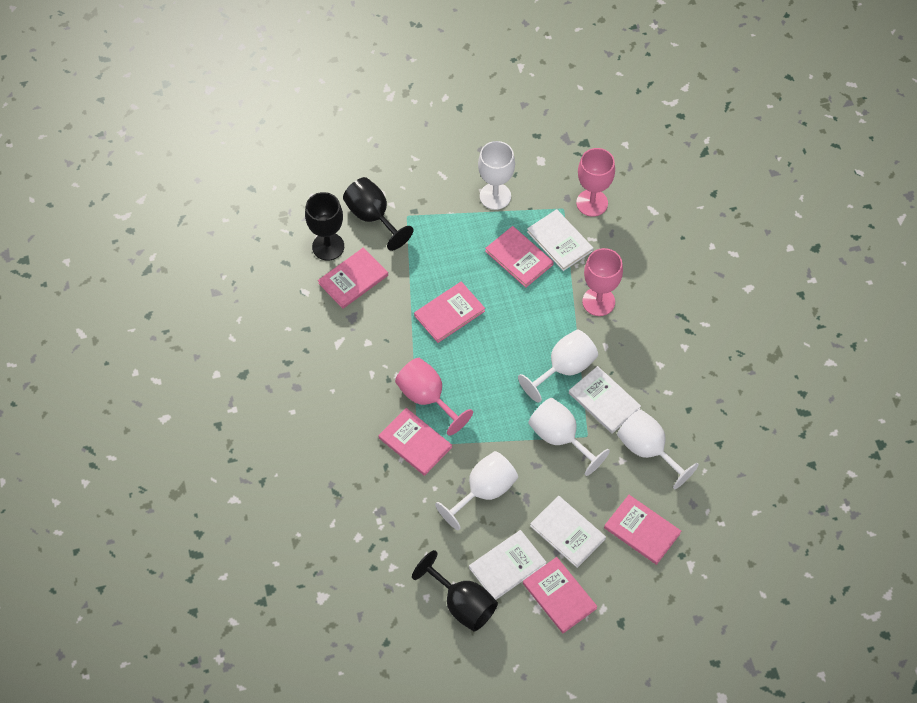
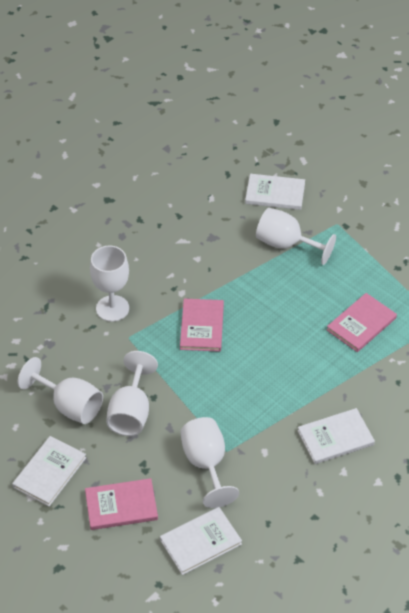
black goblet: 3 -> 0
pink book: 6 -> 3
pink goblet: 3 -> 0

